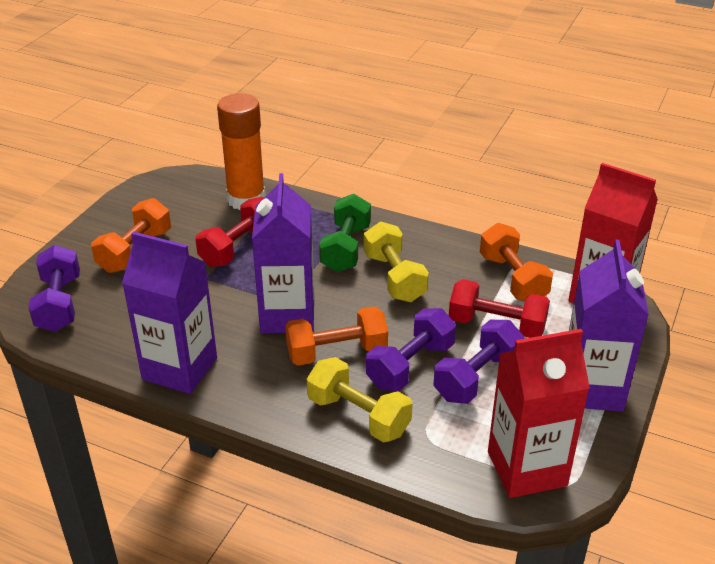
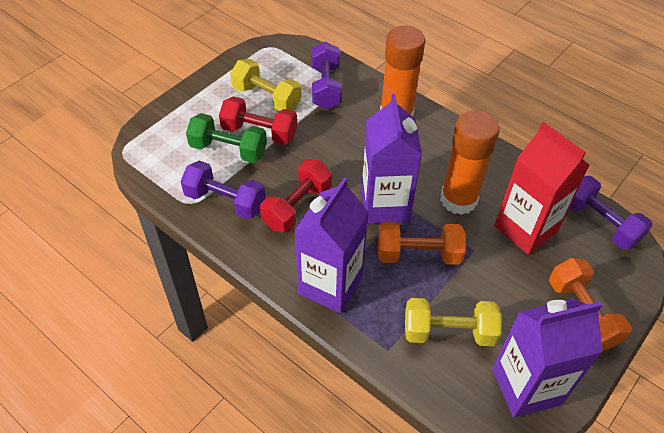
orange dumbbell: 3 -> 2
orange glue stick: 1 -> 2
red carton: 2 -> 1

